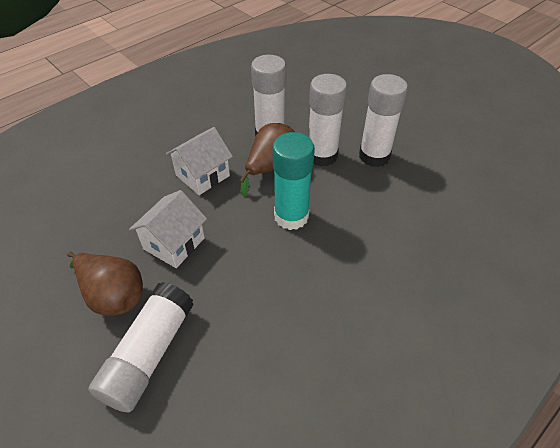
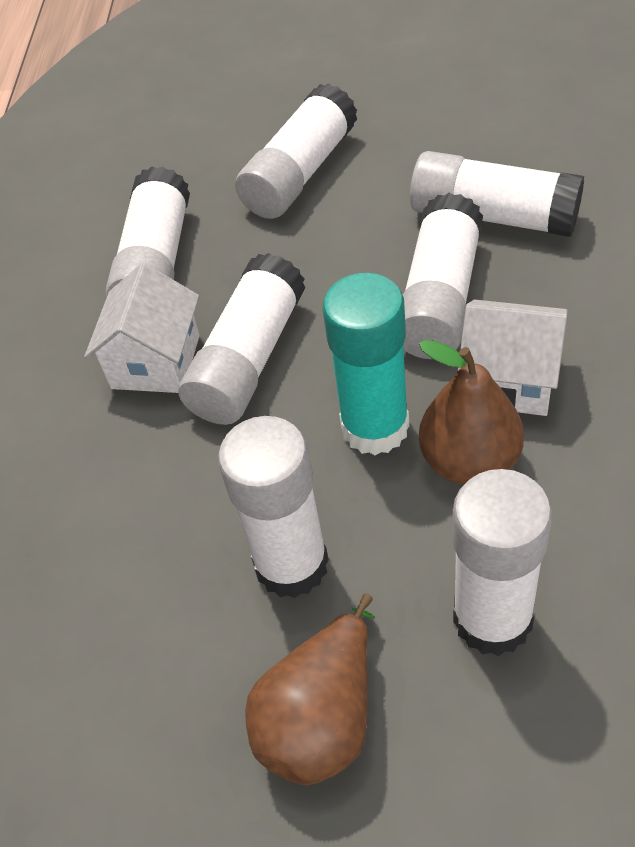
white glue stick: 4 -> 7

